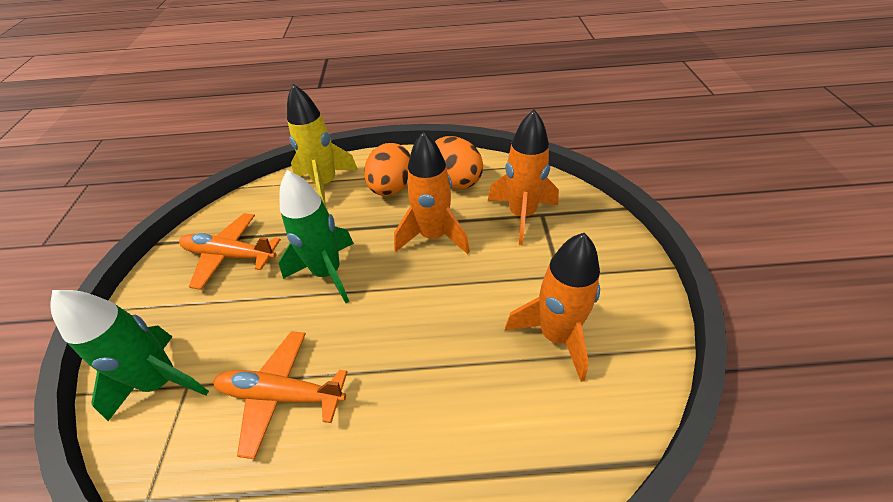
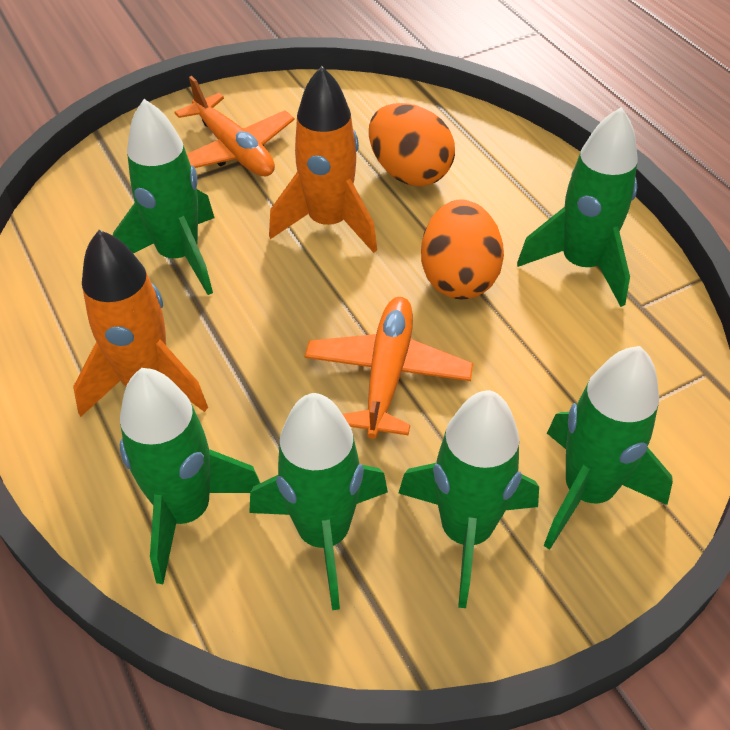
green rocket: 2 -> 6
orange rocket: 3 -> 2
yellow rocket: 1 -> 0

